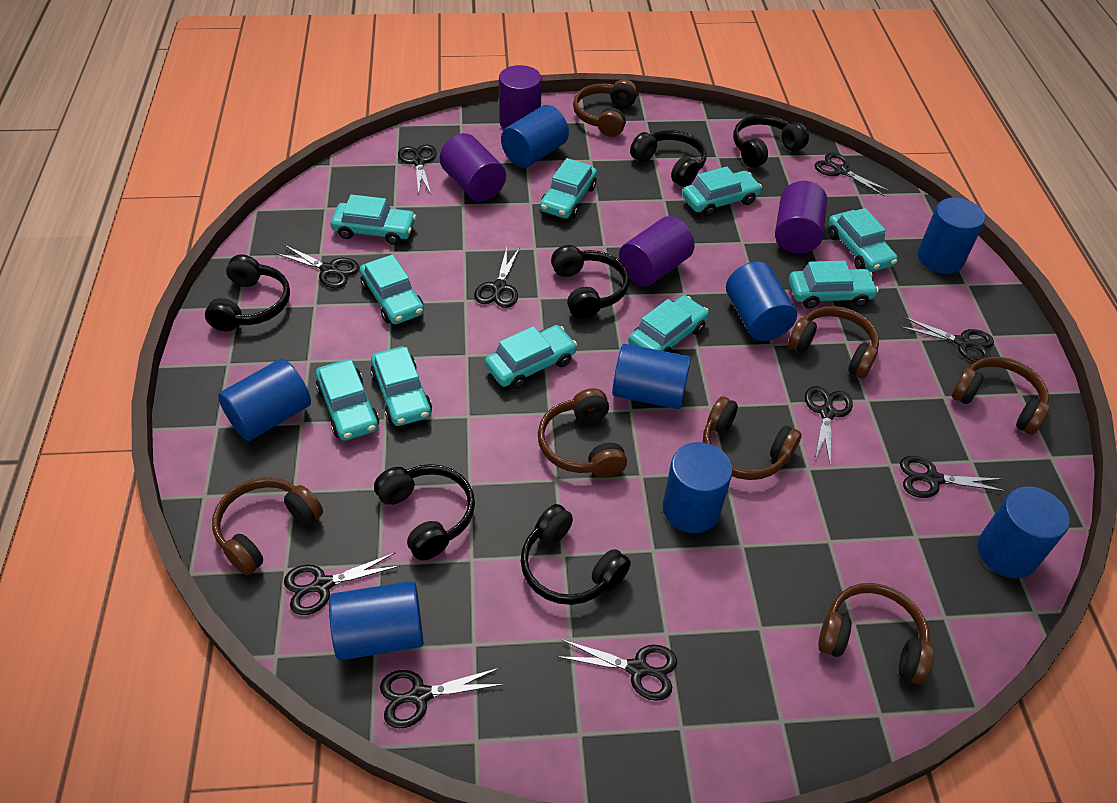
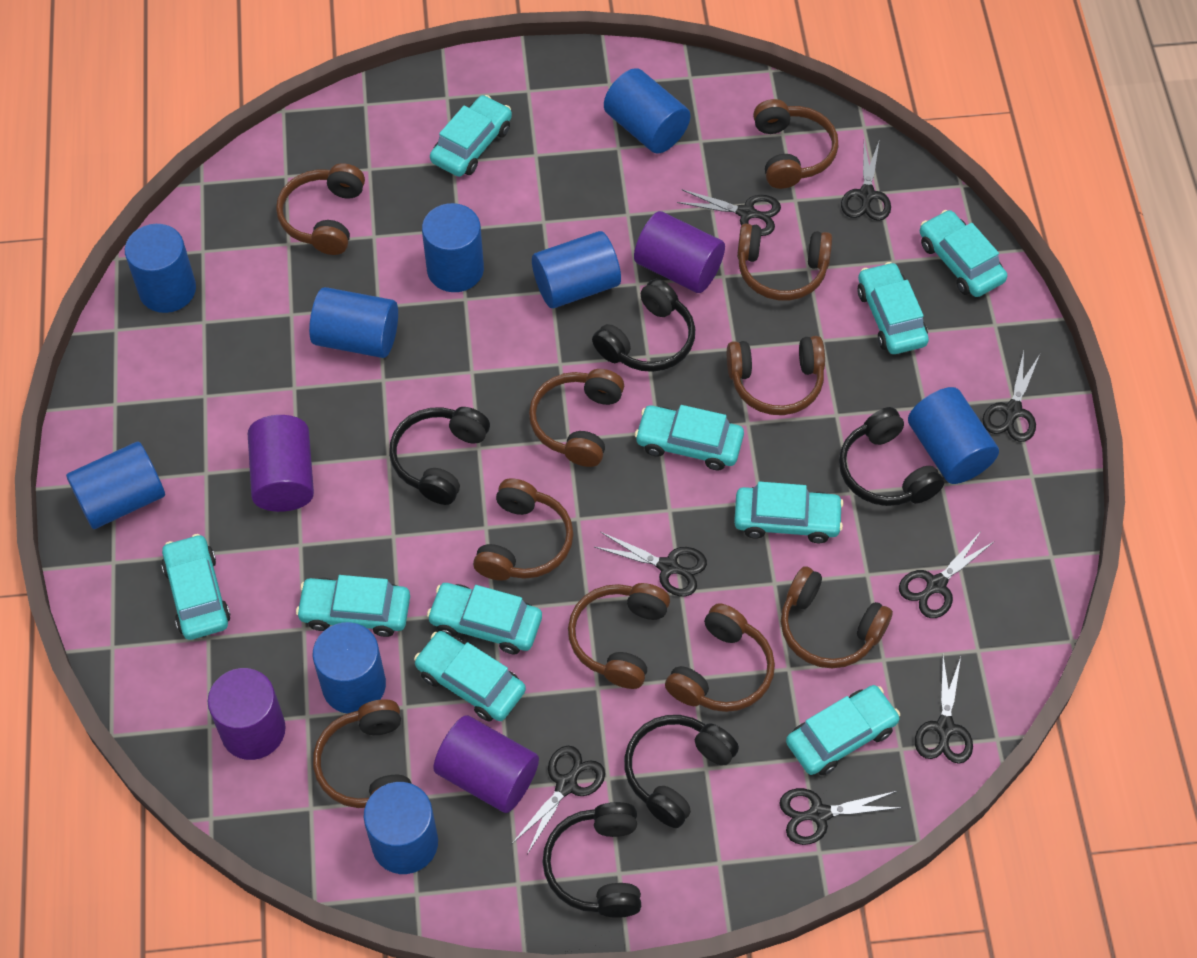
black headphones: 6 -> 5
black scissors: 10 -> 8
blue cylinder: 8 -> 9
brown headphones: 7 -> 10

